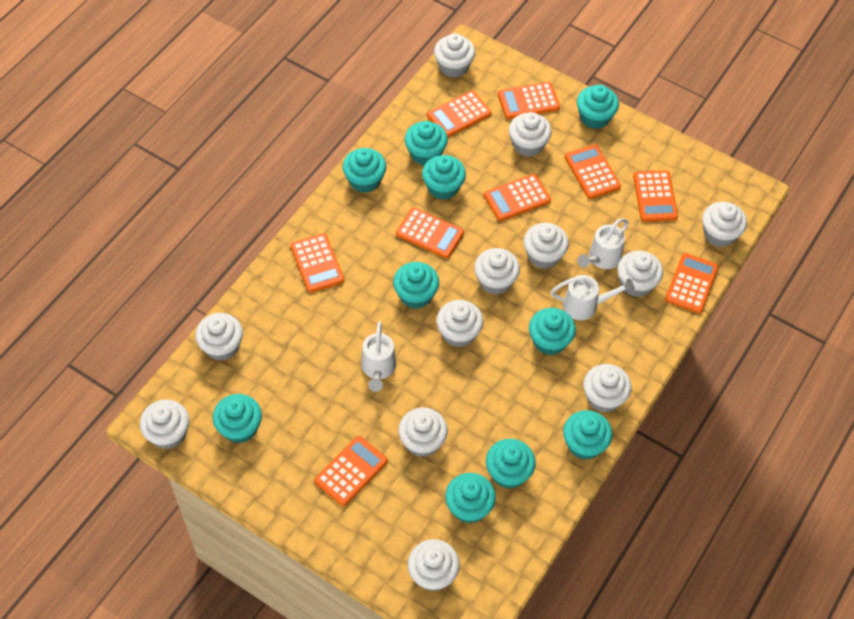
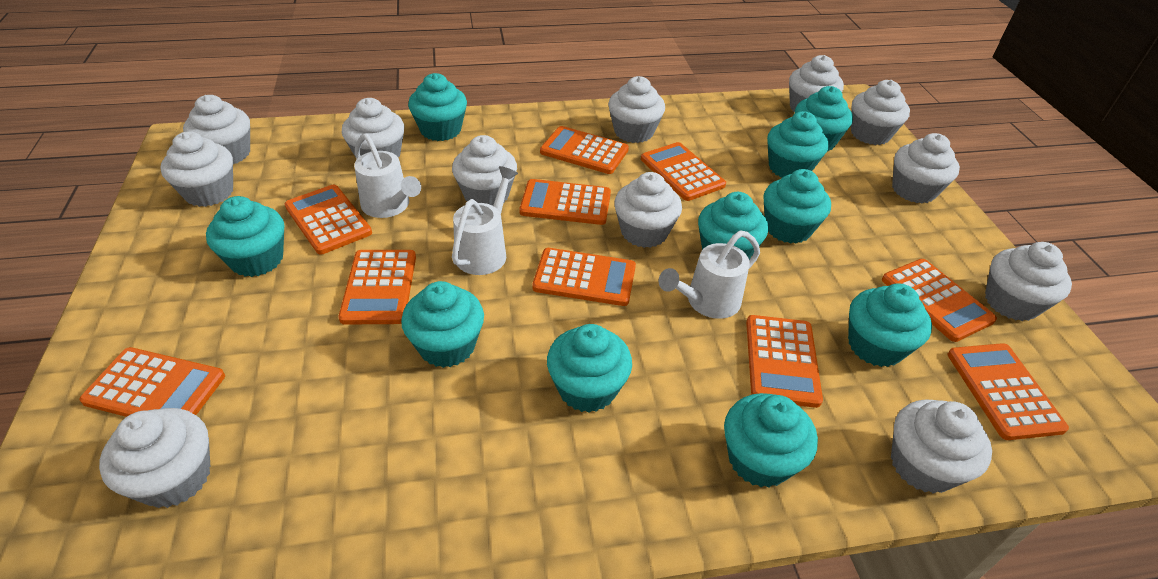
orange calculator: 9 -> 10

